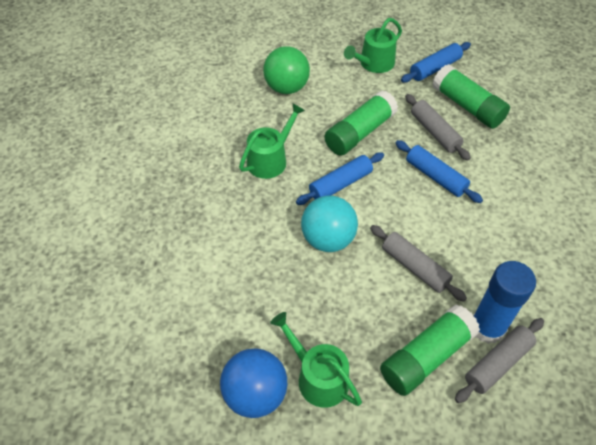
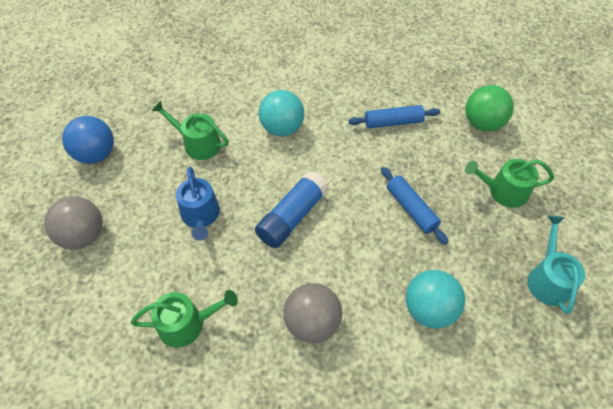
blue rolling pin: 3 -> 2
blue watering can: 0 -> 1
green glue stick: 3 -> 0
grey ball: 0 -> 2
grey rolling pin: 3 -> 0
turquoise ball: 1 -> 2
turquoise watering can: 0 -> 1

